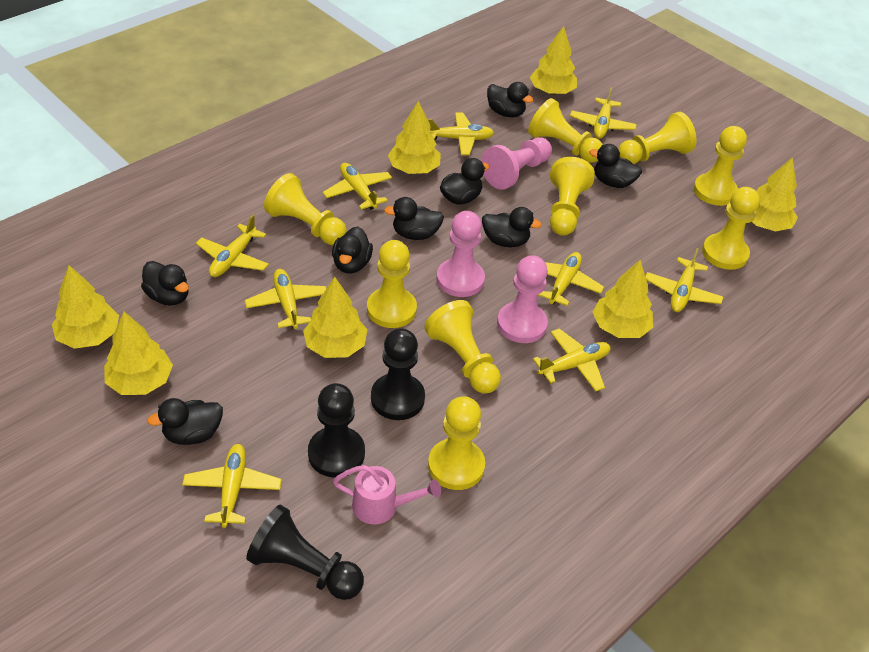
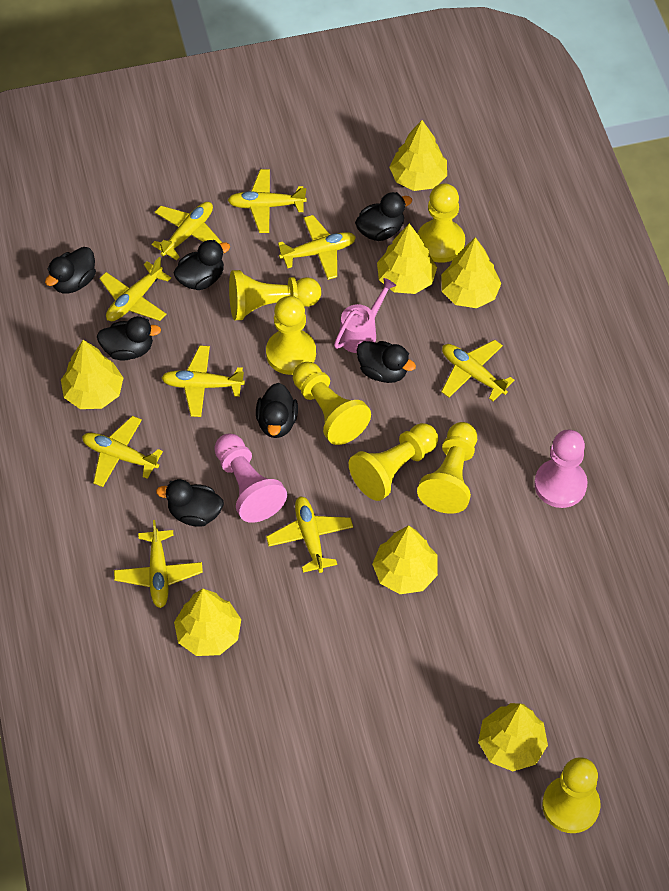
black duck: 8 -> 7
black pawn: 3 -> 0
pink pawn: 3 -> 2
yellow pawn: 9 -> 7

